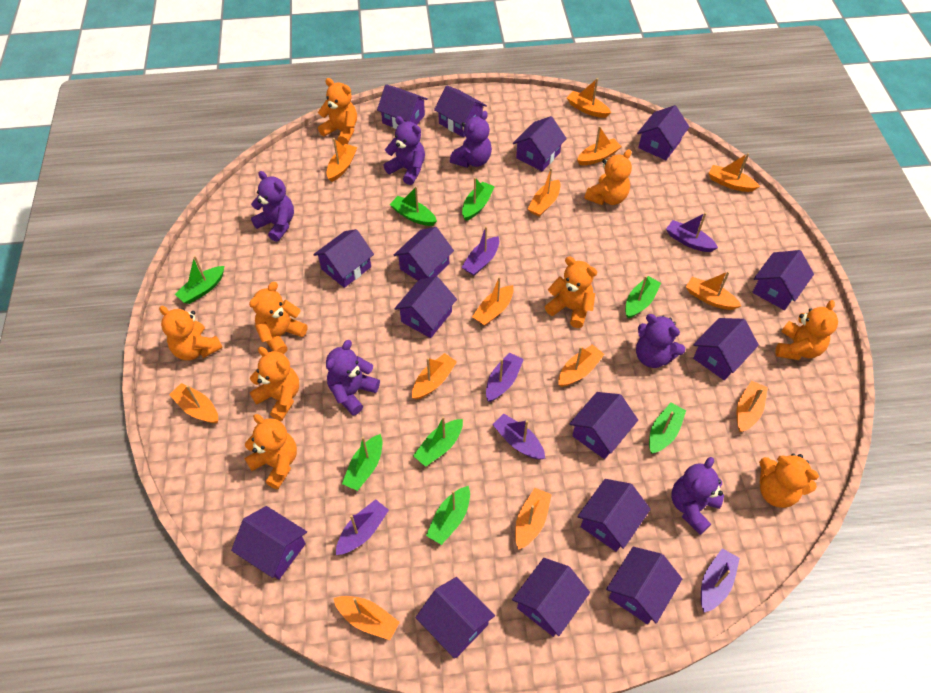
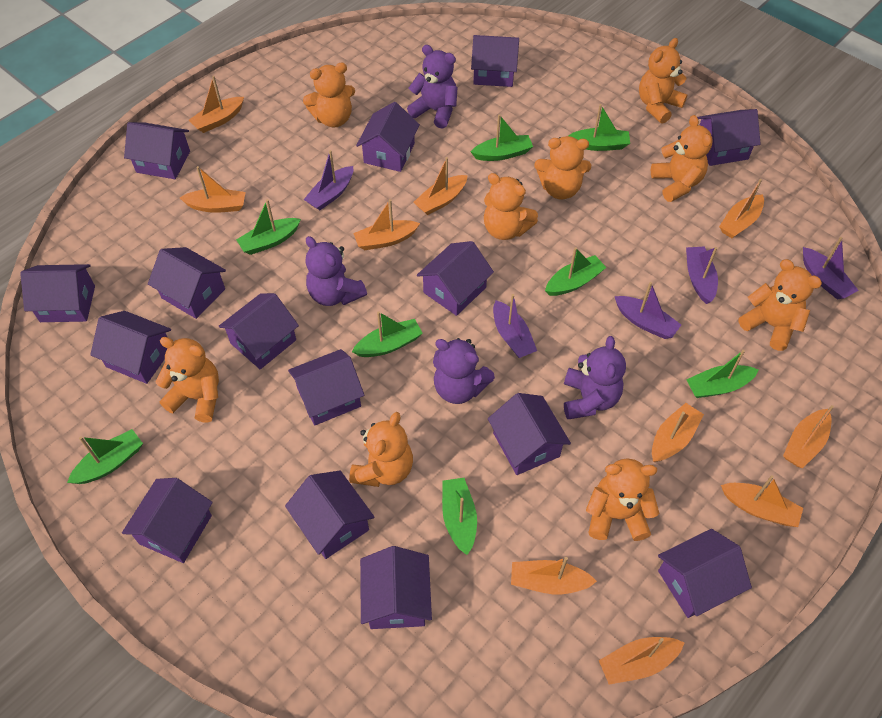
orange boat: 13 -> 10
purple boat: 6 -> 5
purple teddy bear: 6 -> 4

